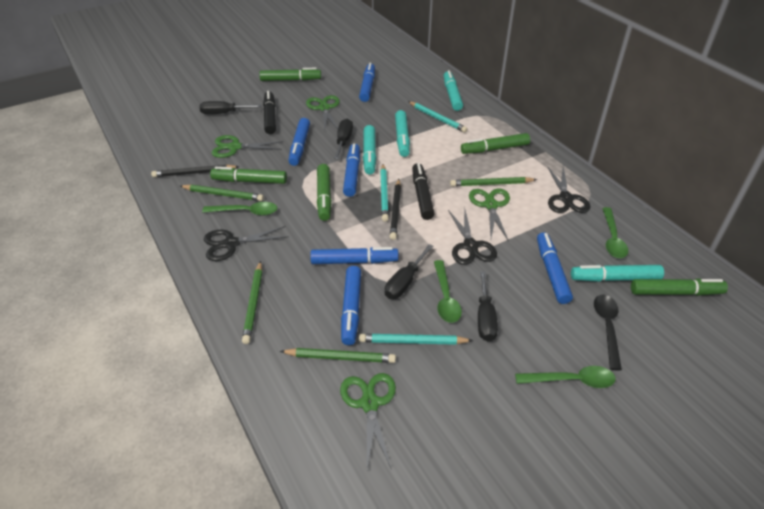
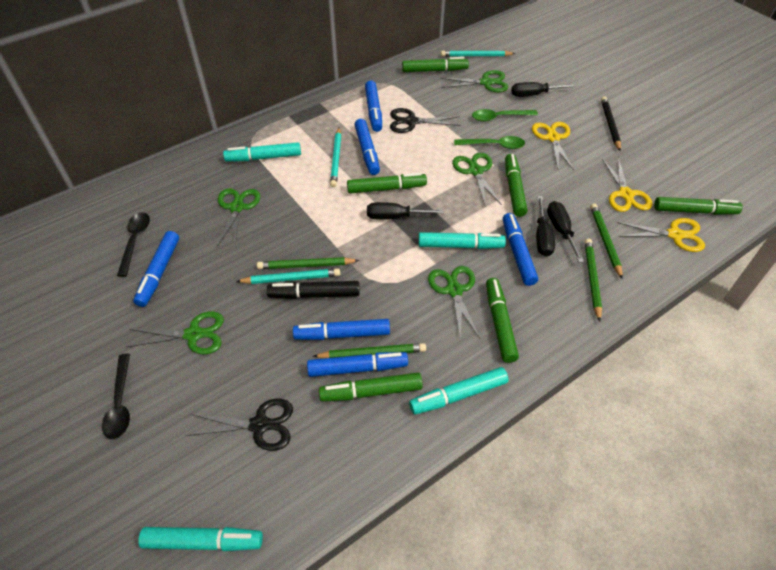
black marker: 2 -> 1
black pencil: 2 -> 1
black scissors: 3 -> 2
black spoon: 1 -> 2
green marker: 5 -> 6
green scissors: 4 -> 5
green spoon: 4 -> 2
yellow scissors: 0 -> 3

